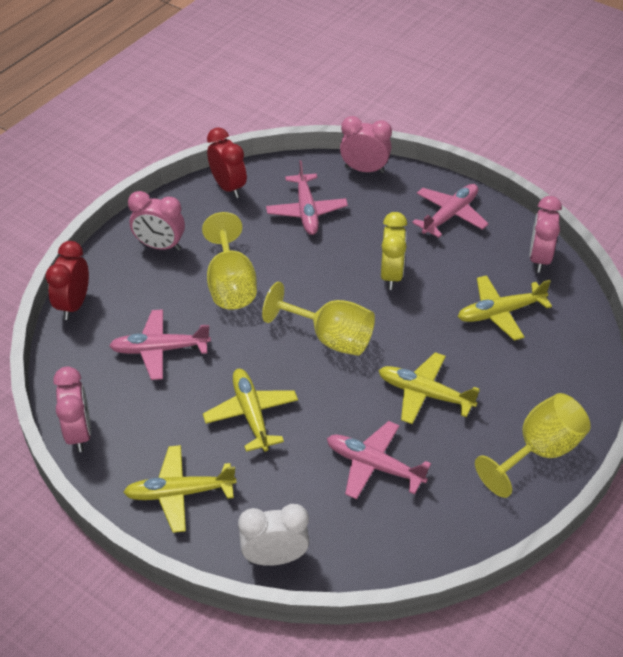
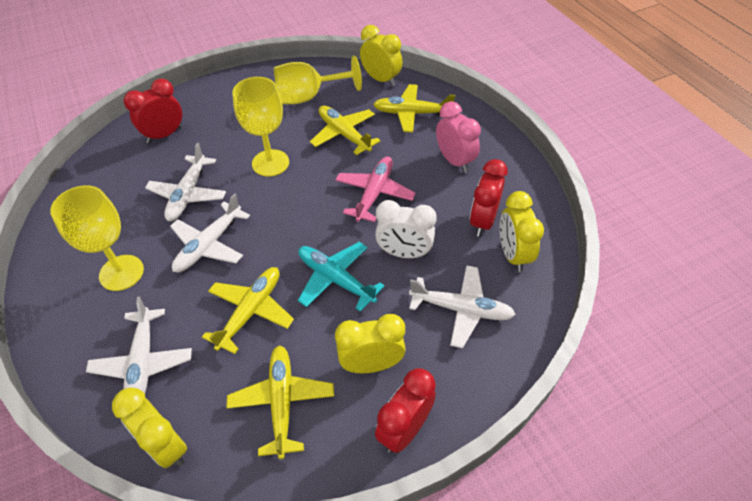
pink clock: 4 -> 1
pink plane: 4 -> 1
red clock: 2 -> 3
turquoise plane: 0 -> 1
white plane: 0 -> 4
yellow clock: 1 -> 4

